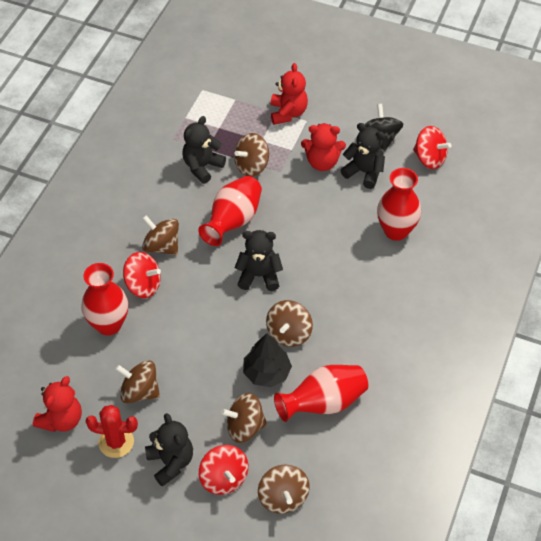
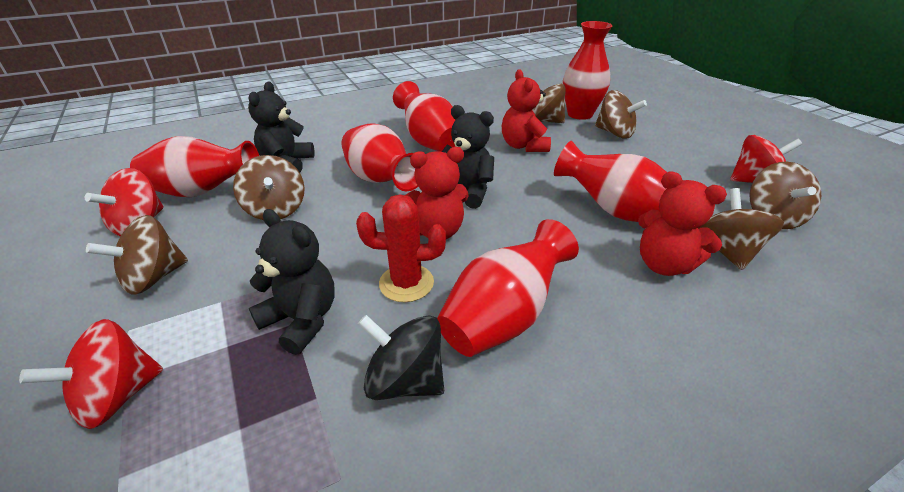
black teddy bear: 4 -> 3
black tree: 1 -> 0
red vase: 4 -> 6

